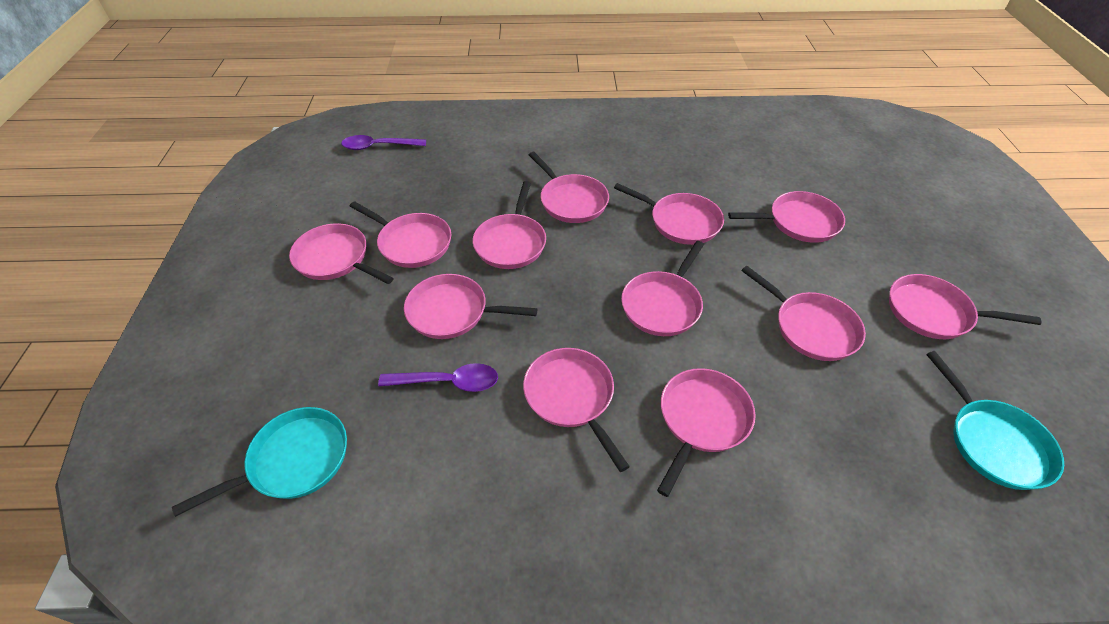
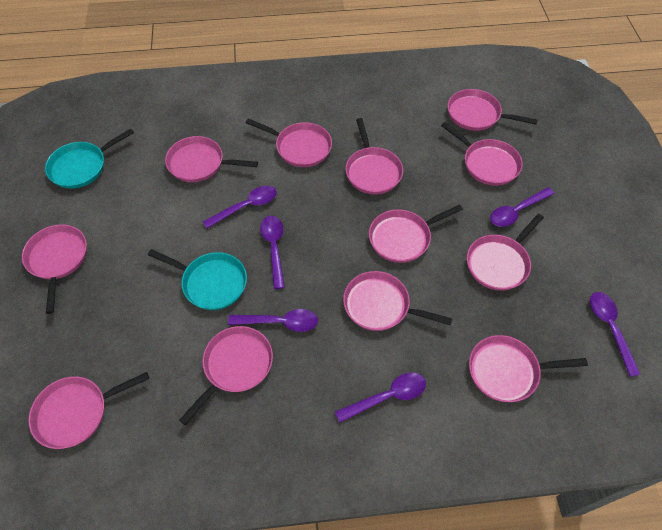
purple spoon: 2 -> 6

